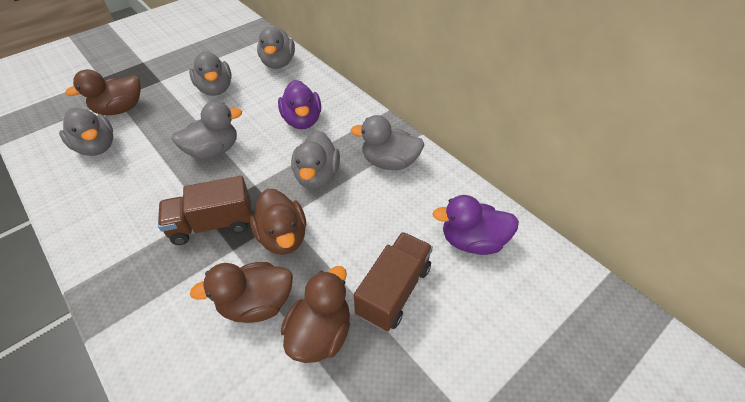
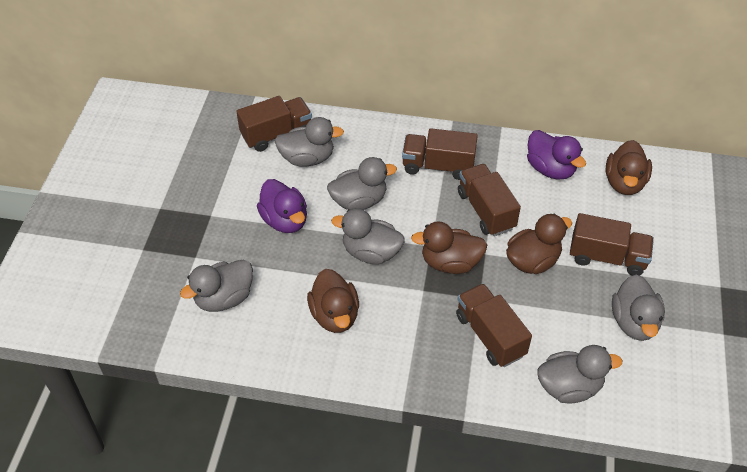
brown truck: 2 -> 5

